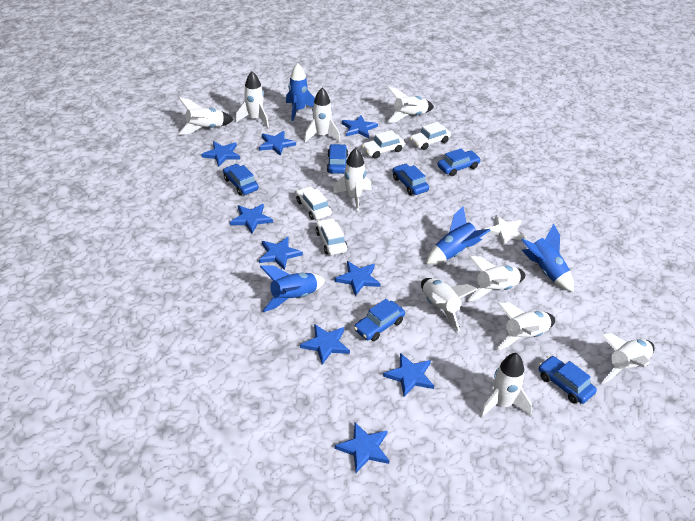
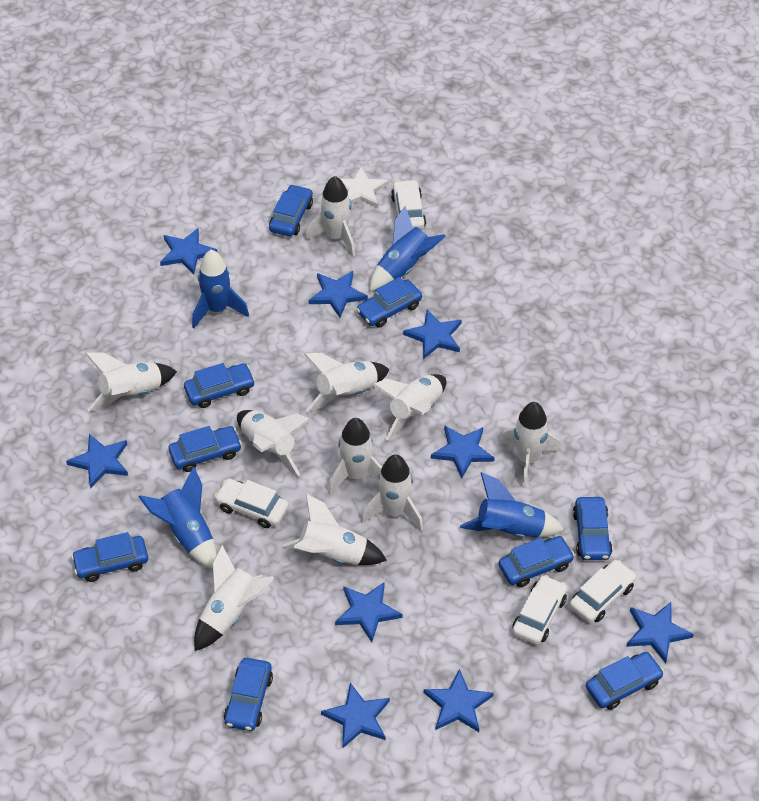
blue car: 6 -> 9

